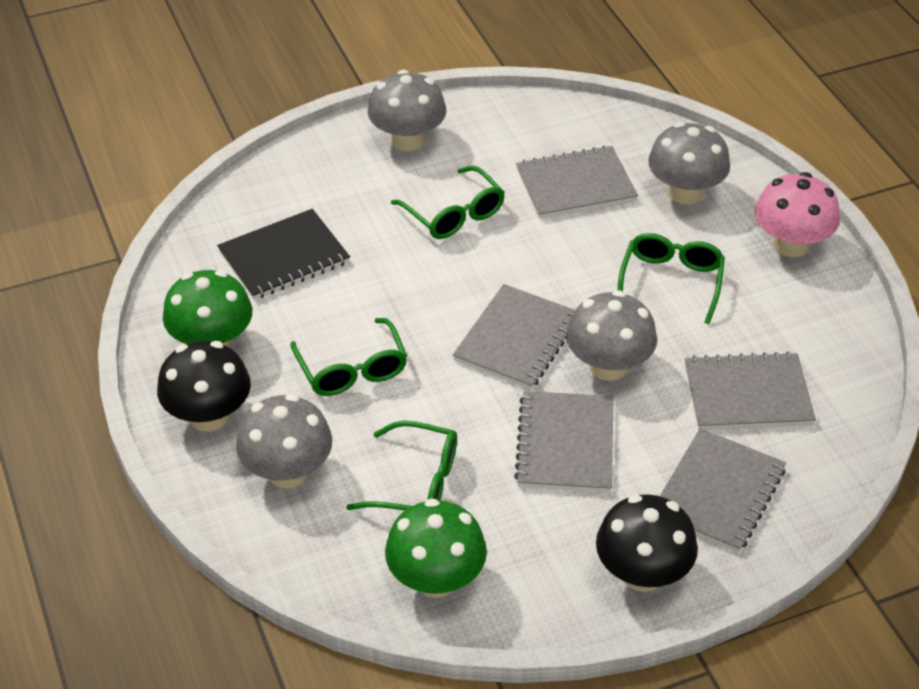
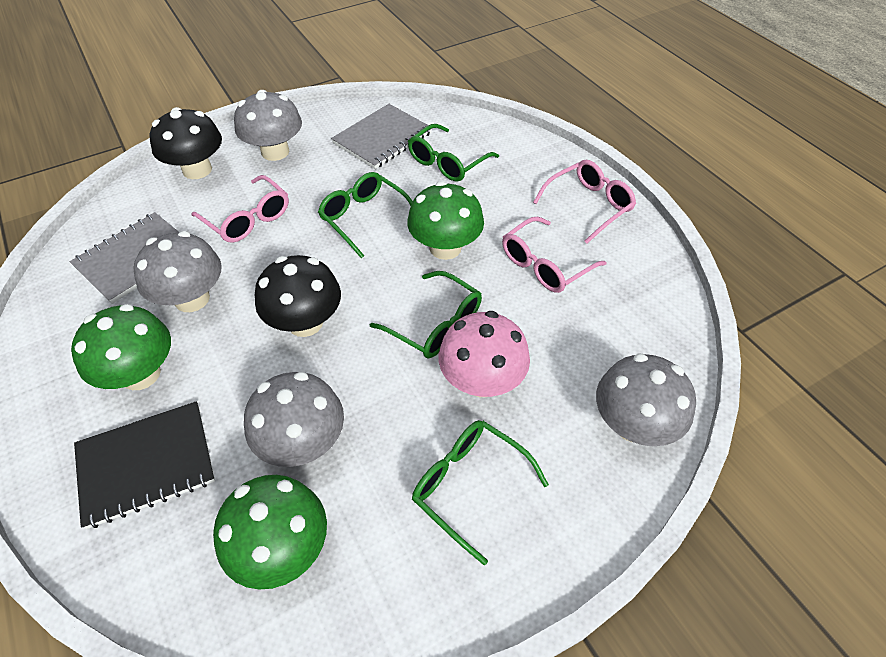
green mushroom: 2 -> 3
grey notebook: 5 -> 2
pink glasses: 0 -> 3

